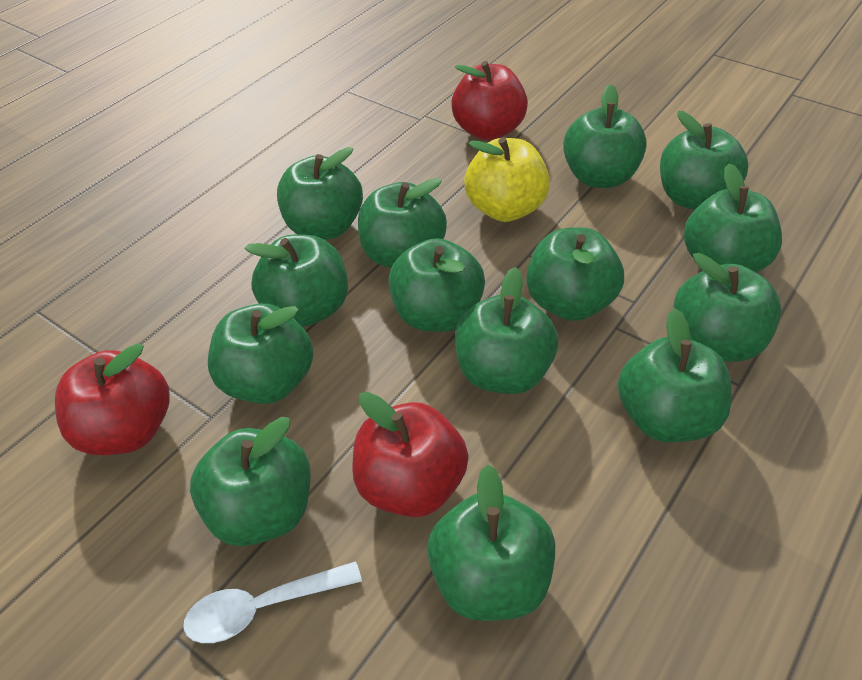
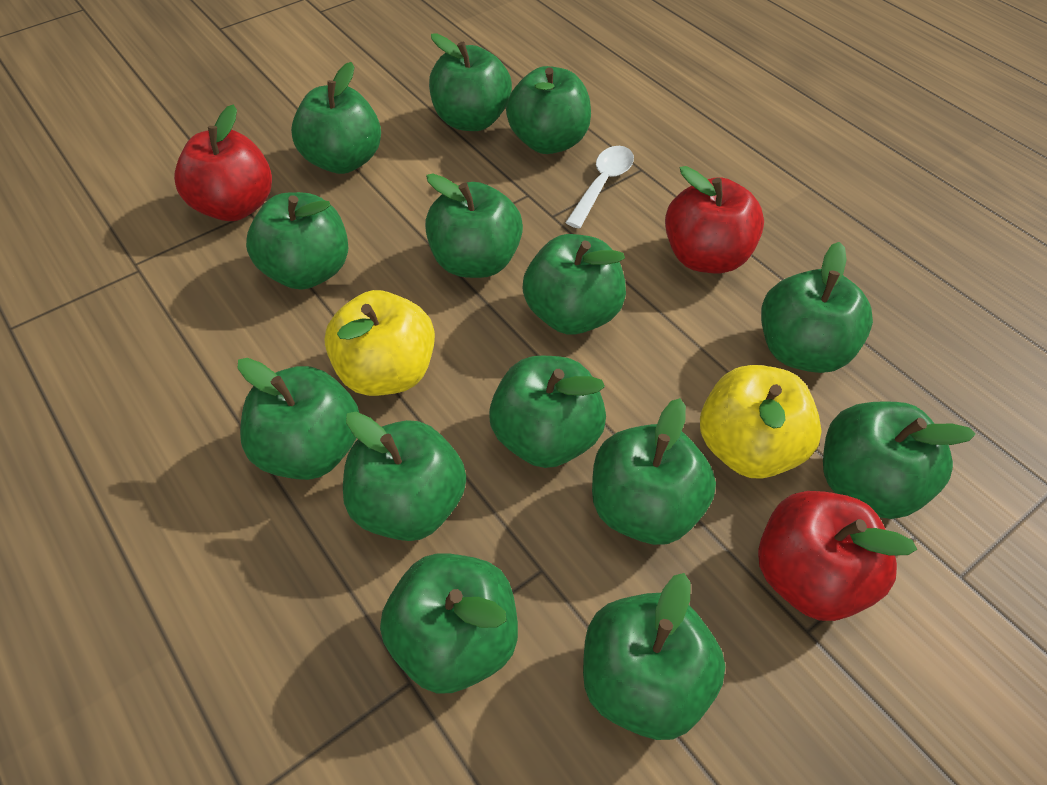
yellow apple: 1 -> 2

